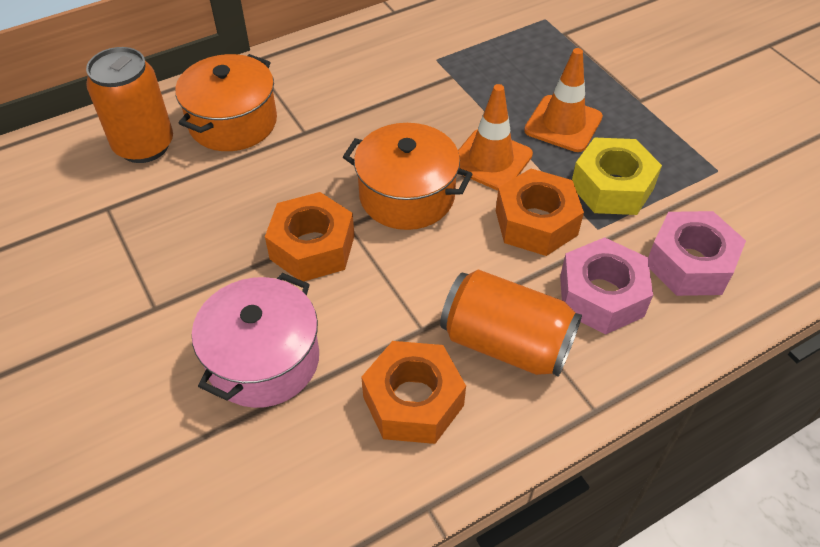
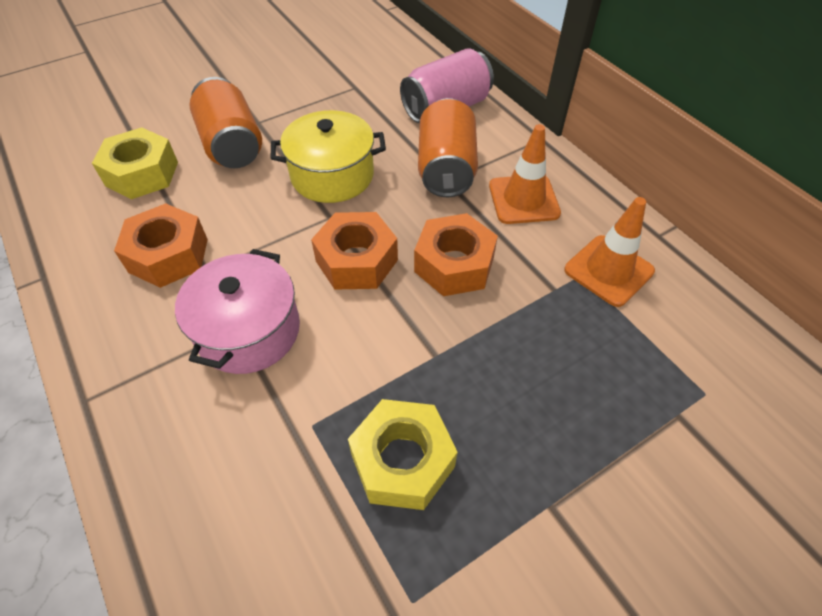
orange pot: 2 -> 0
pink can: 0 -> 1
pink nut: 2 -> 0
yellow nut: 1 -> 2
yellow pot: 0 -> 1

